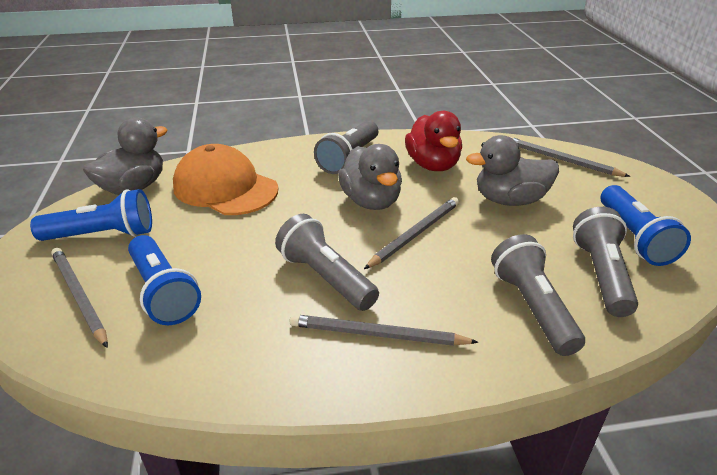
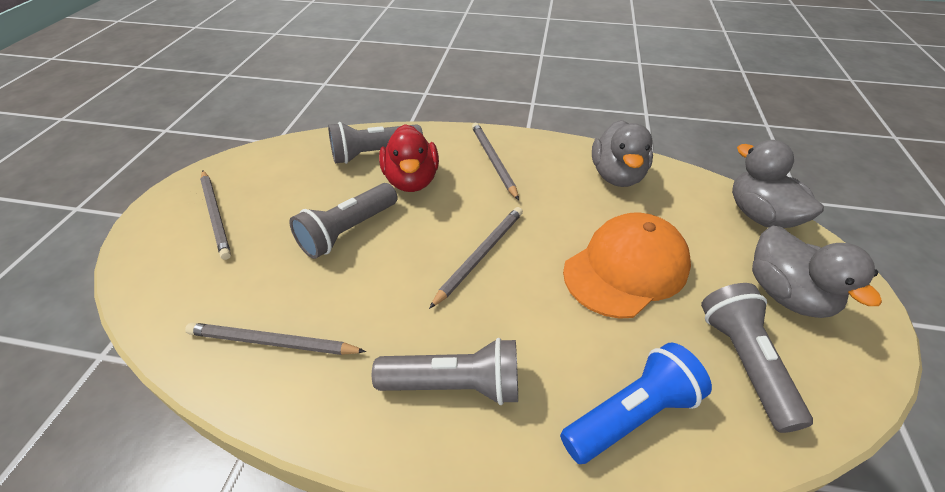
blue flashlight: 3 -> 1

